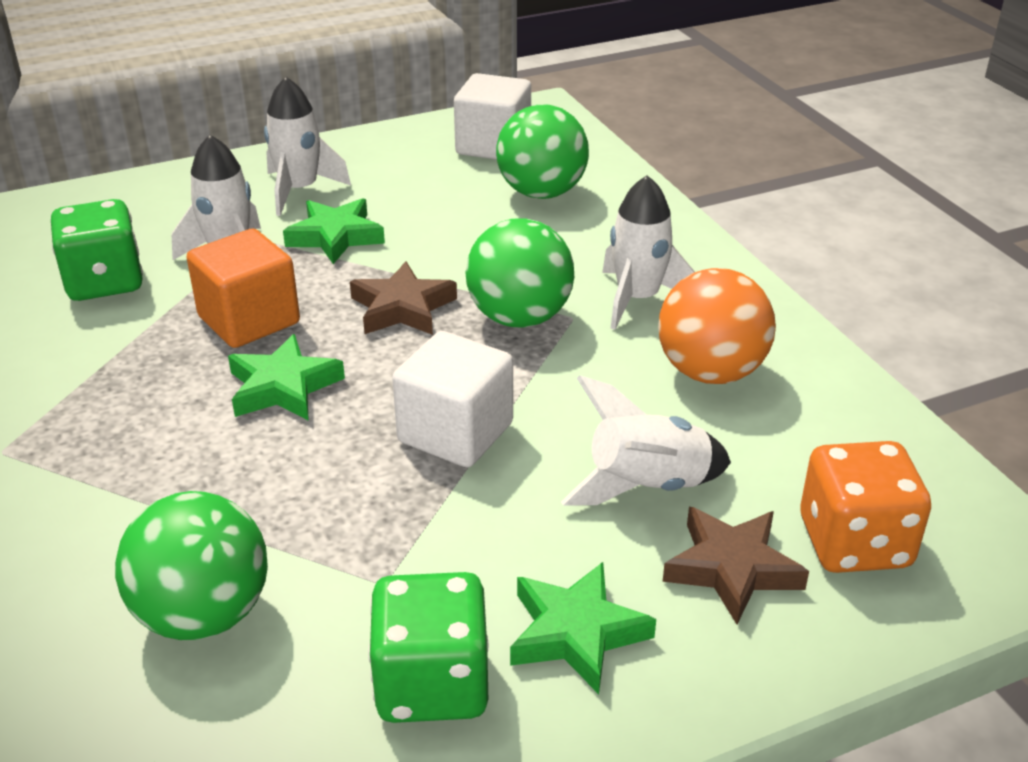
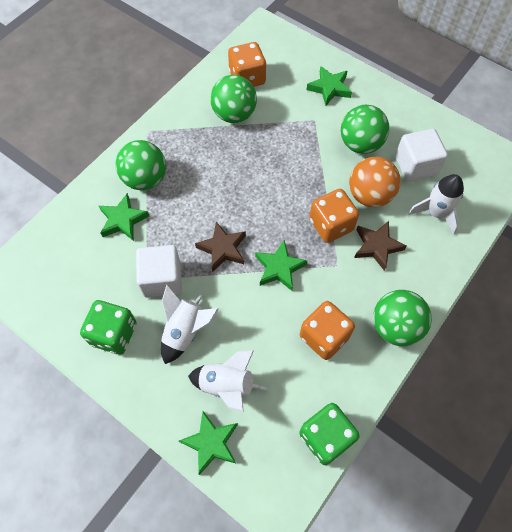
green ball: 3 -> 4
green star: 3 -> 4
orange cube: 1 -> 0
orange dice: 1 -> 3
white rocket: 4 -> 3

